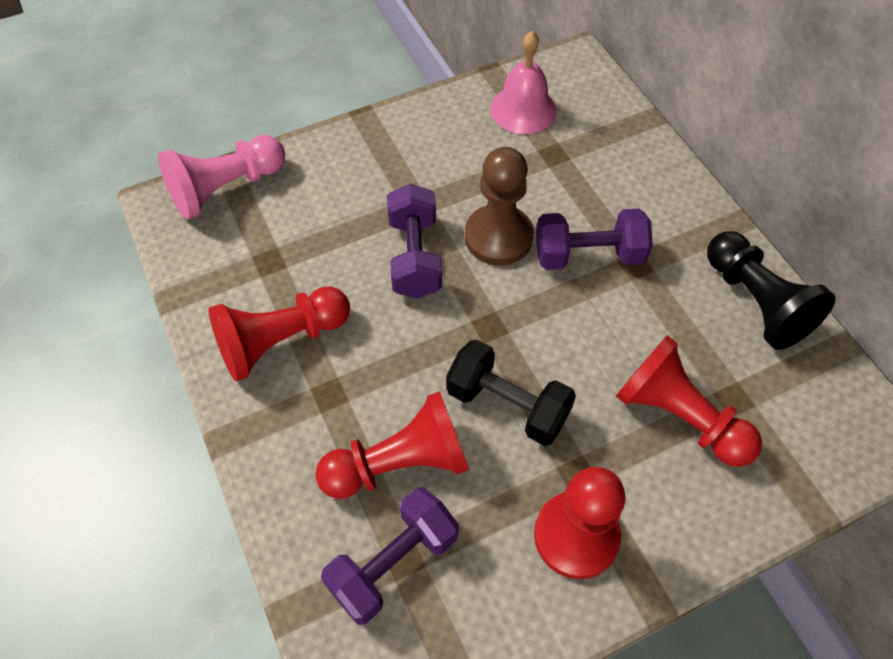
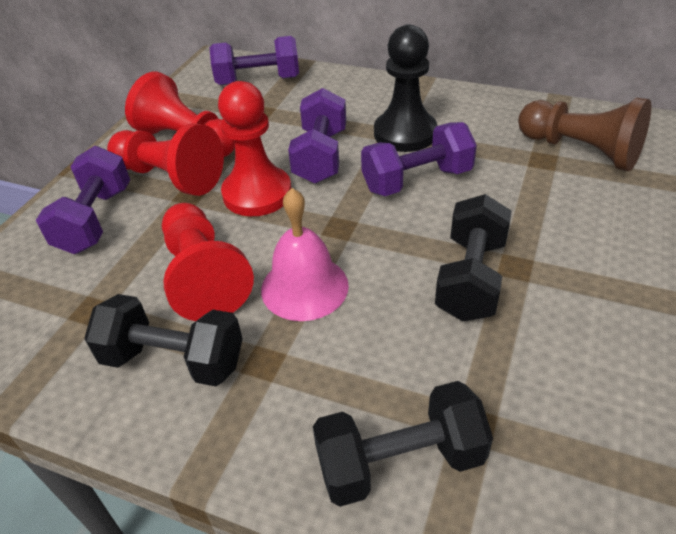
black dumbbell: 1 -> 3
pink pawn: 1 -> 0
purple dumbbell: 3 -> 4

